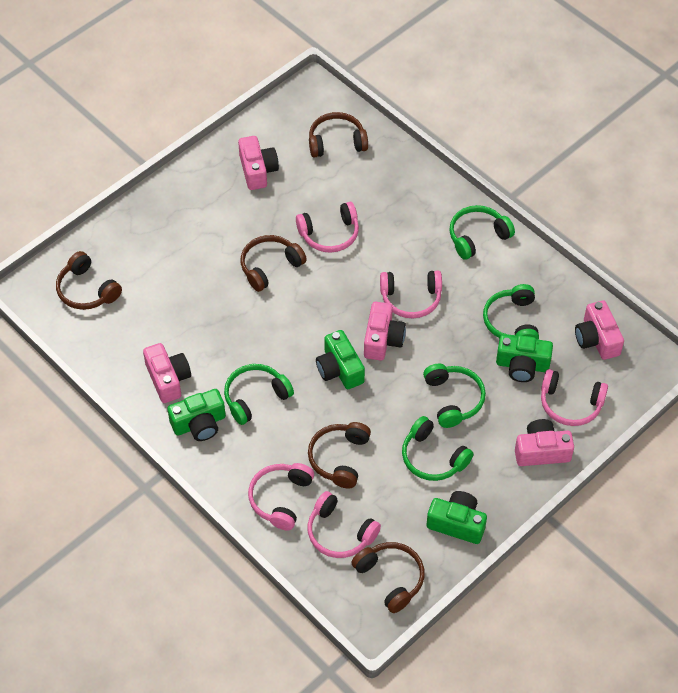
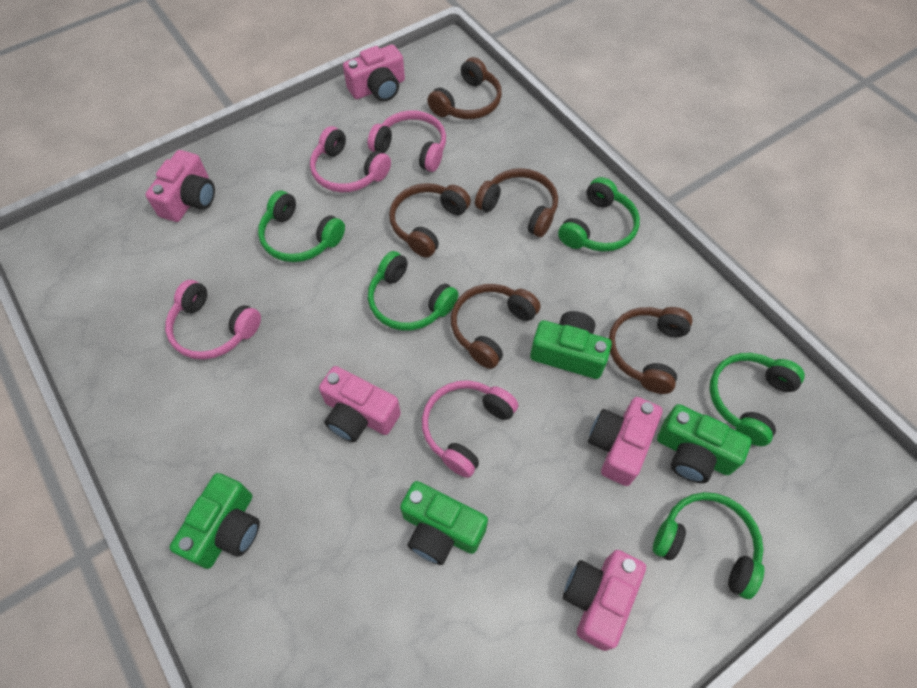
pink headphones: 5 -> 4

